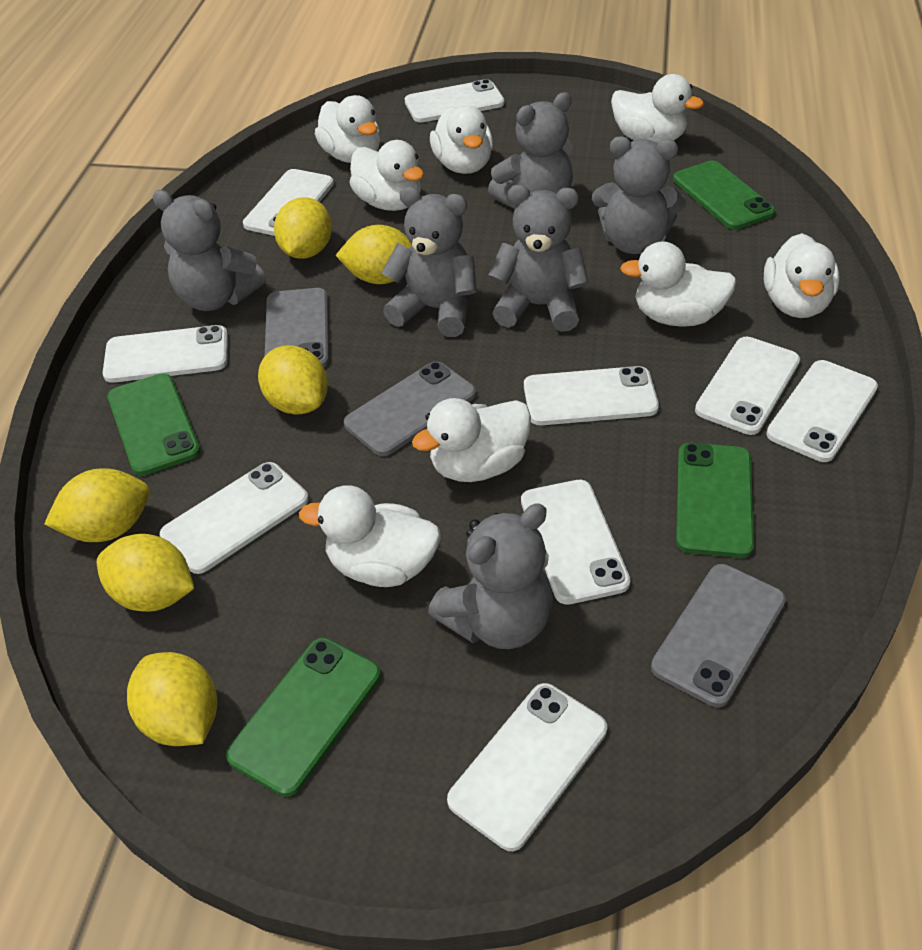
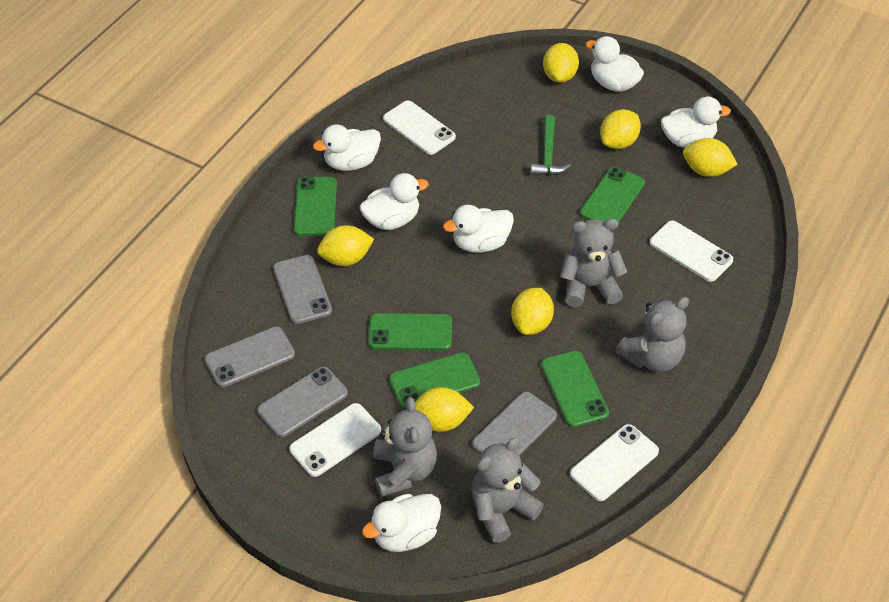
green hammer: 0 -> 1
green phone: 4 -> 5
grey phone: 3 -> 4
grey teddy bear: 6 -> 4
white duck: 8 -> 6
white phone: 9 -> 4

